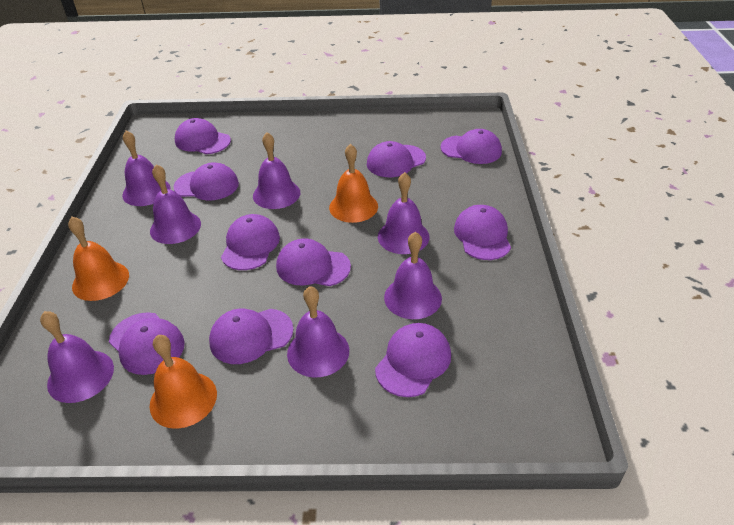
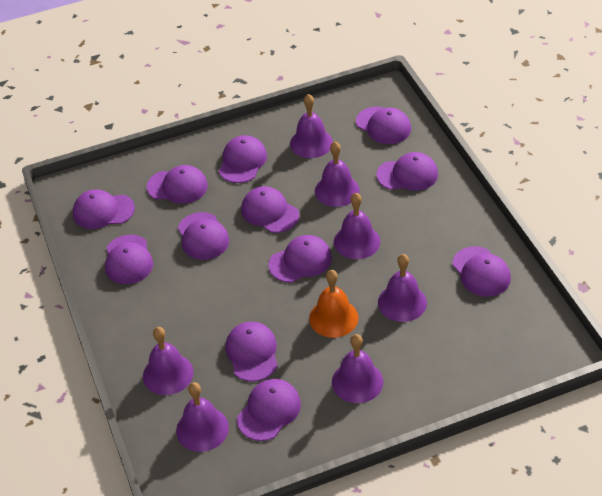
orange bell: 3 -> 1
purple cap: 10 -> 12

